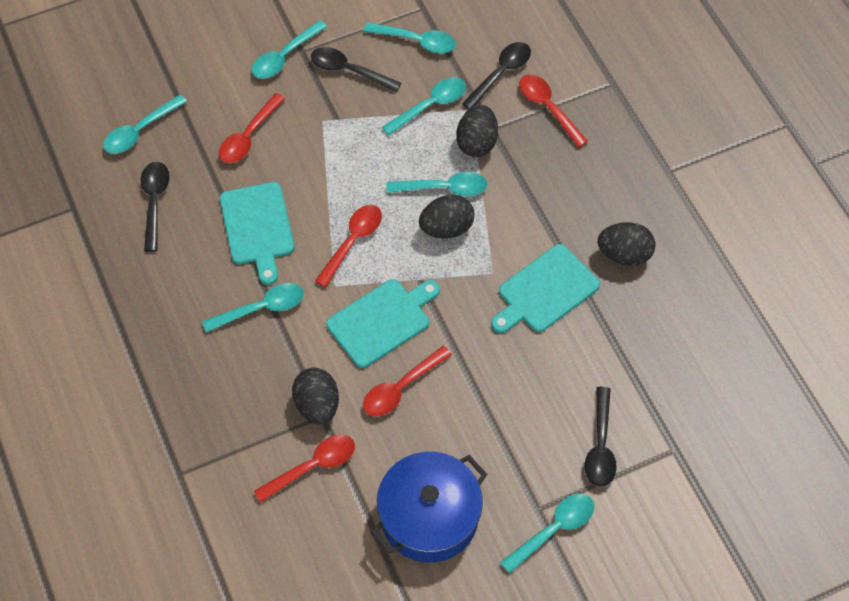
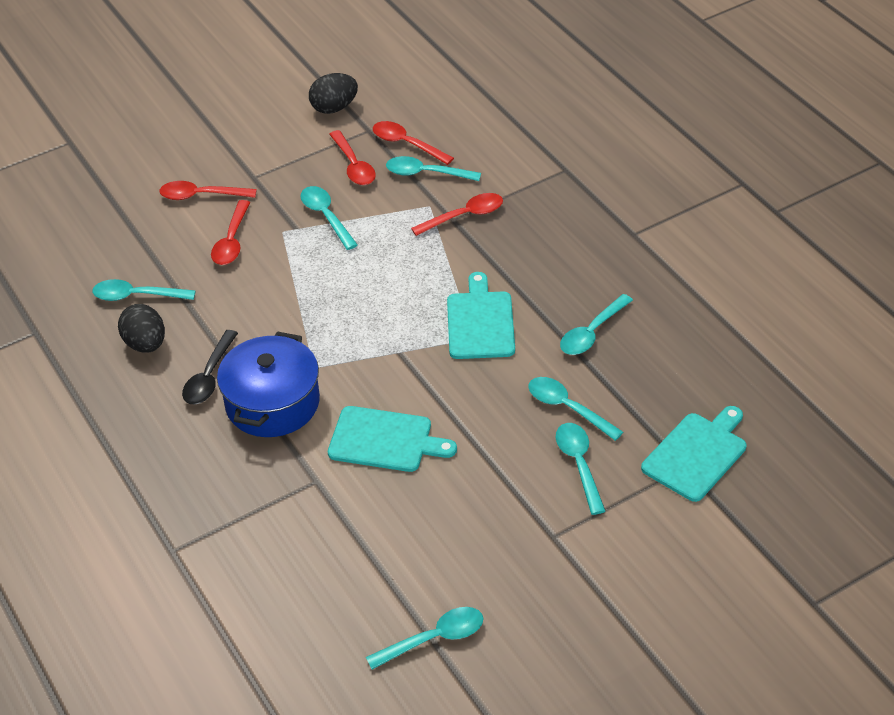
black egg: 4 -> 2
black spoon: 4 -> 1

